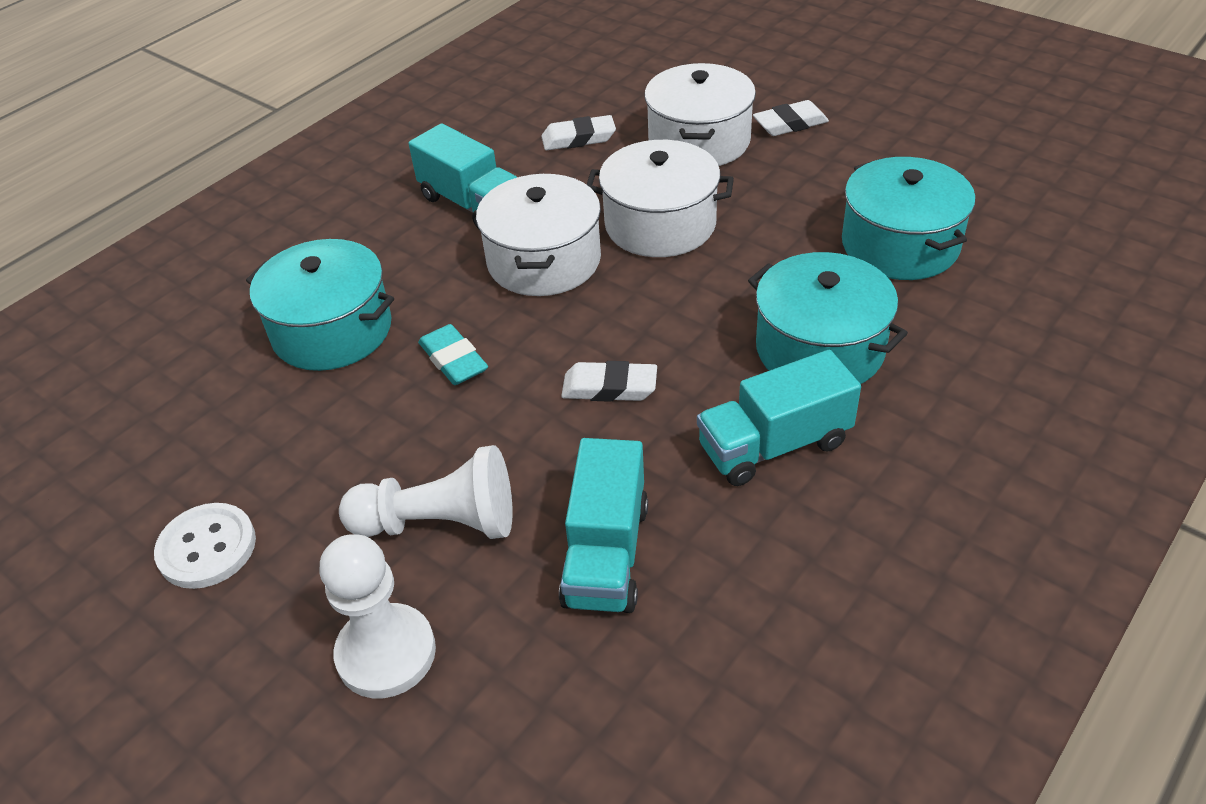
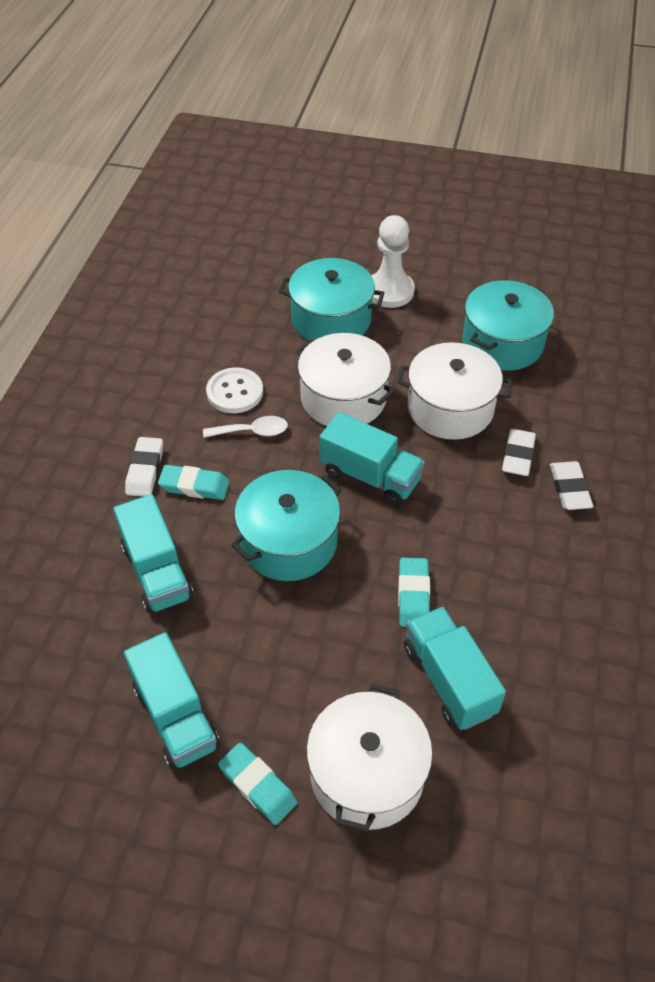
turquoise eraser: 1 -> 3
turquoise truck: 3 -> 4
white pawn: 2 -> 1
white spoon: 0 -> 1

